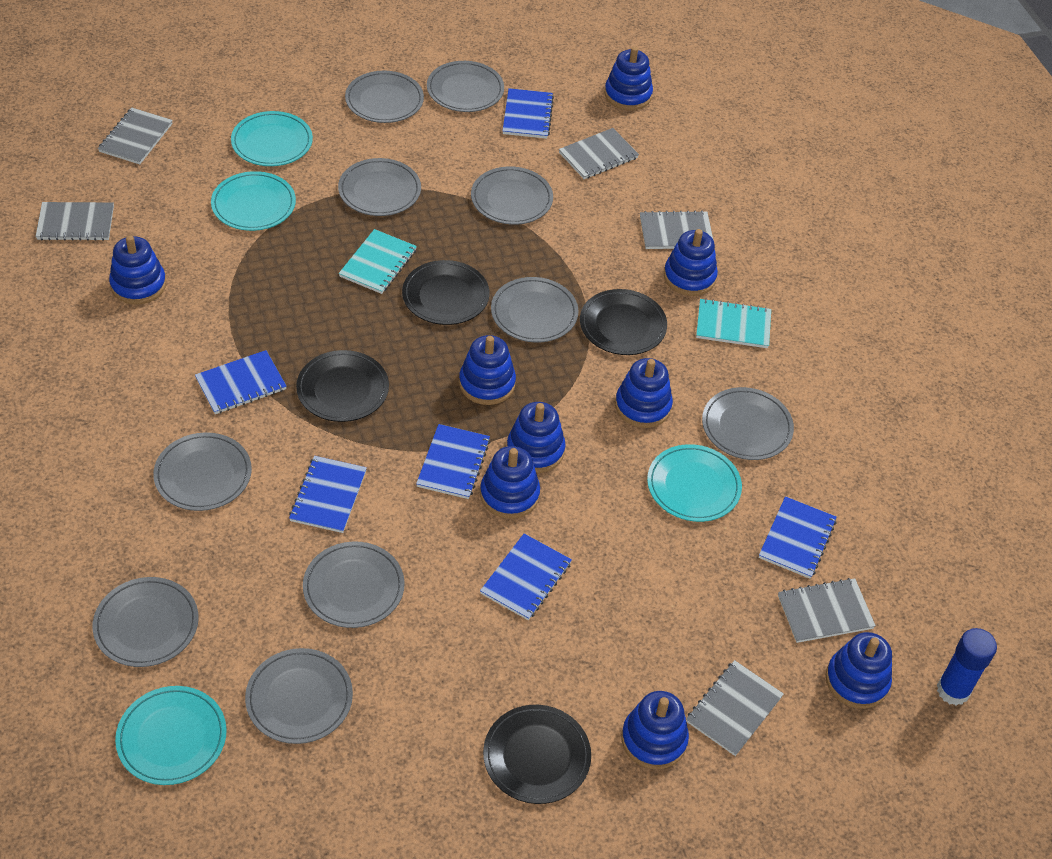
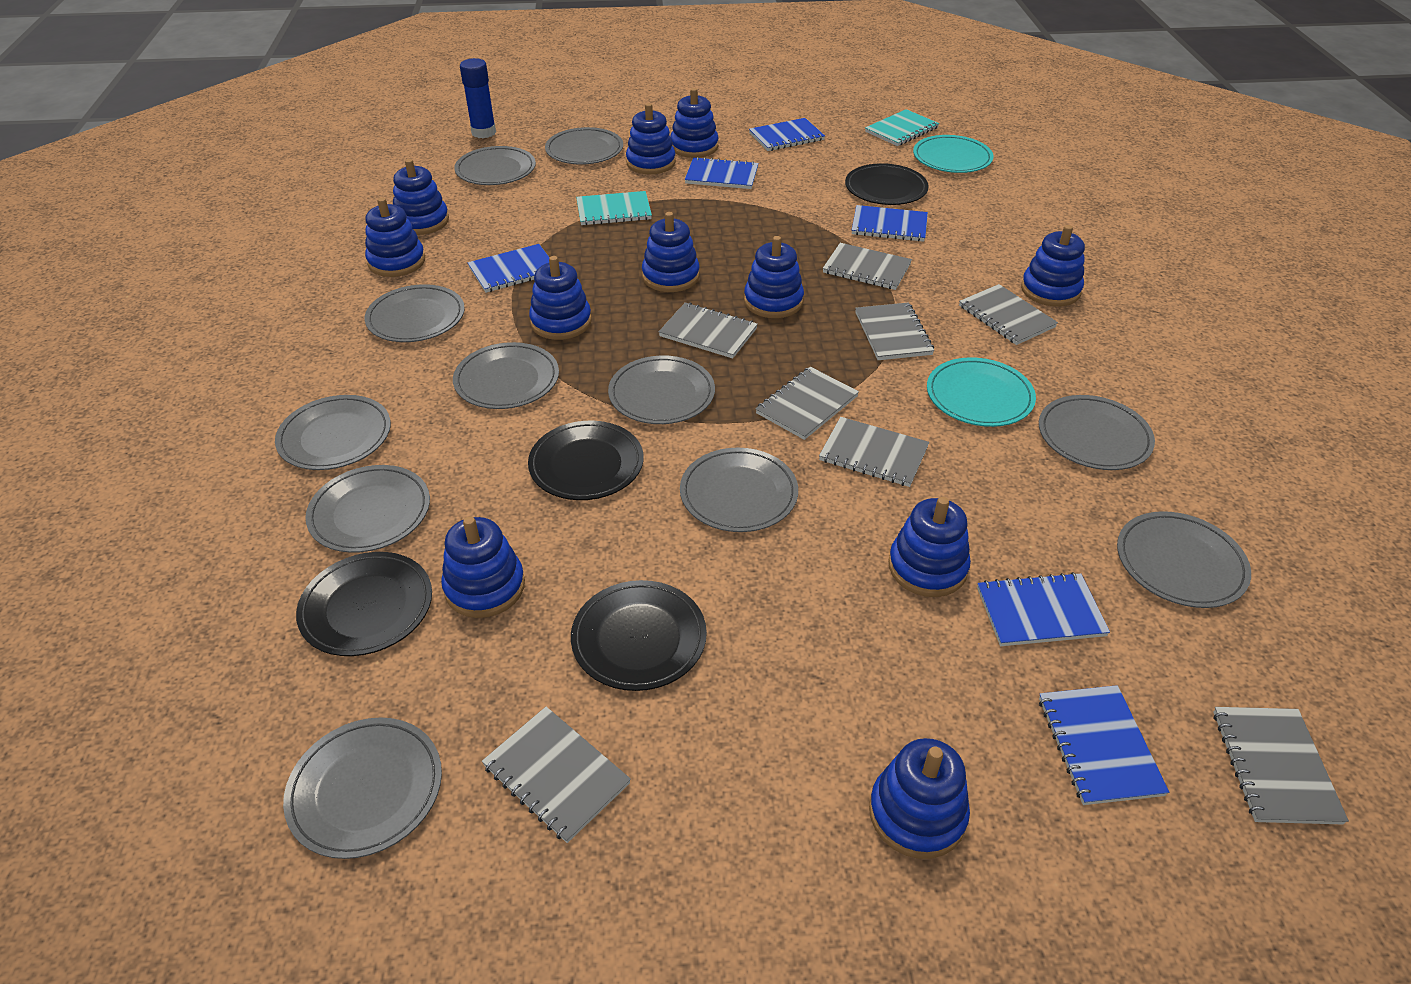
blue stacking toy: 9 -> 11
grey notebook: 6 -> 8
grey plate: 10 -> 11
turquoise plate: 4 -> 2

